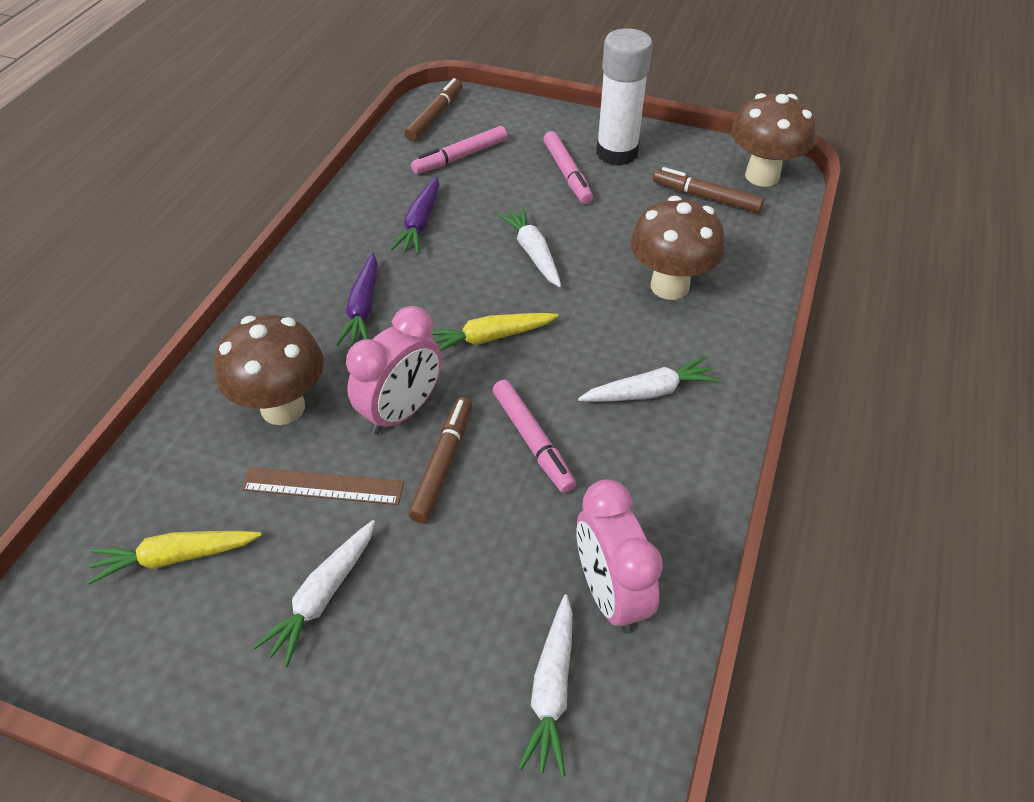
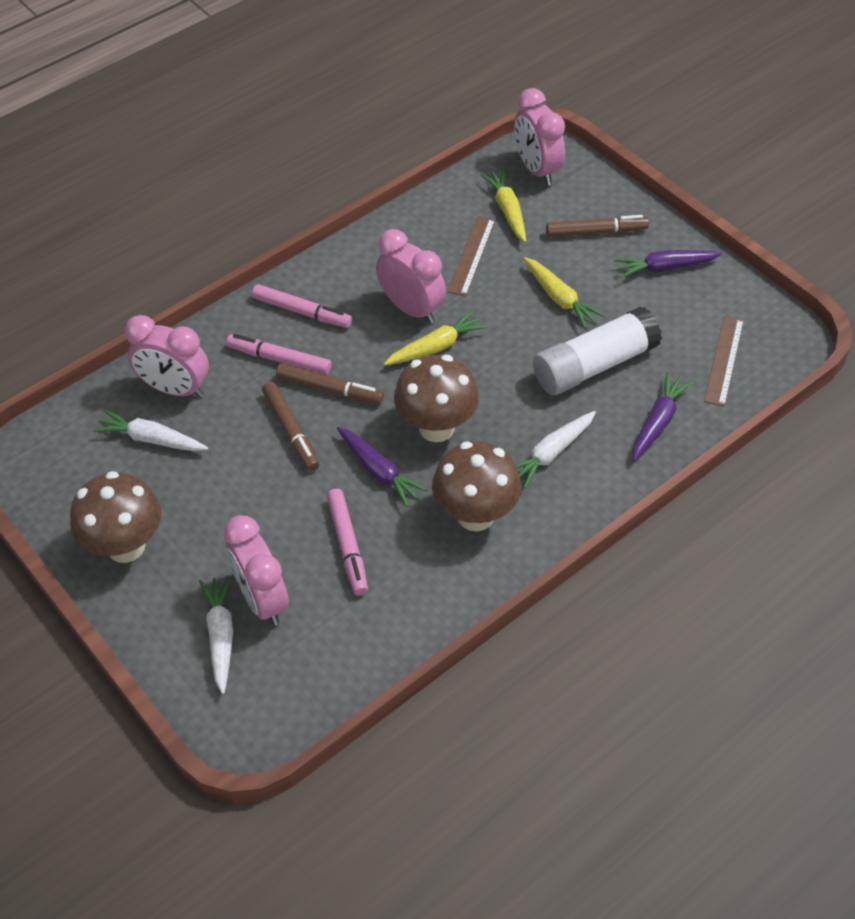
brown ruler: 1 -> 2
pink clock: 2 -> 4
purple carrot: 2 -> 3
white carrot: 4 -> 3
yellow carrot: 2 -> 3

